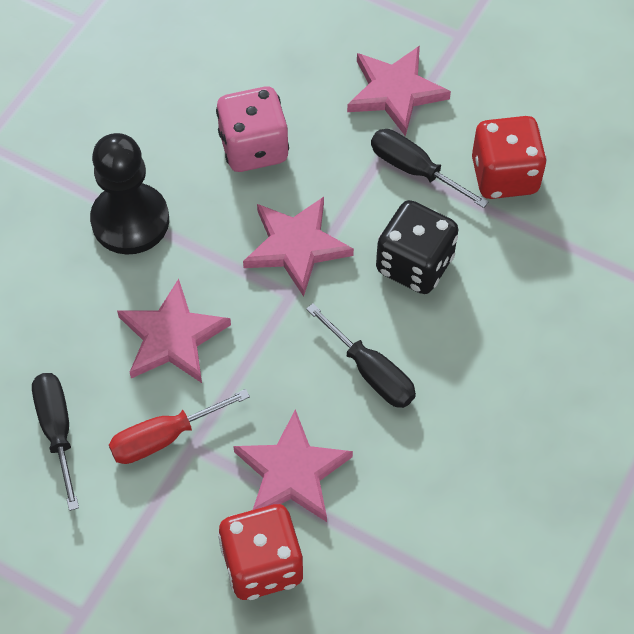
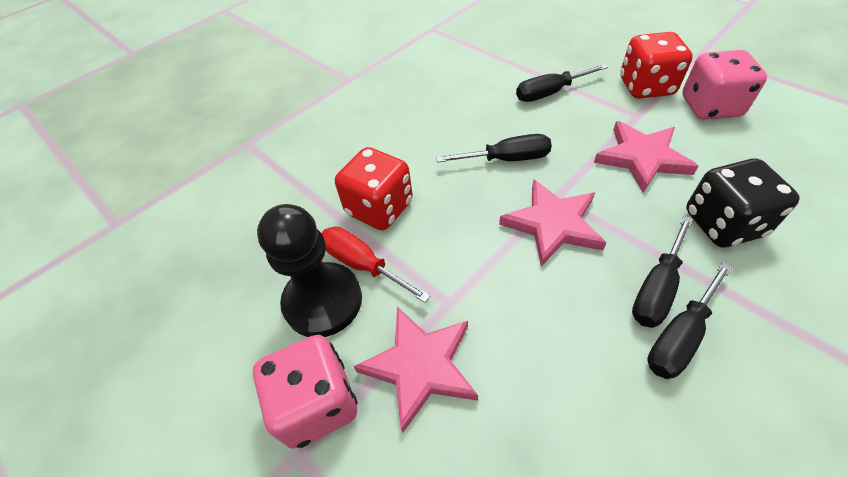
black screwdriver: 3 -> 4
pink dice: 1 -> 2
pink star: 4 -> 3

